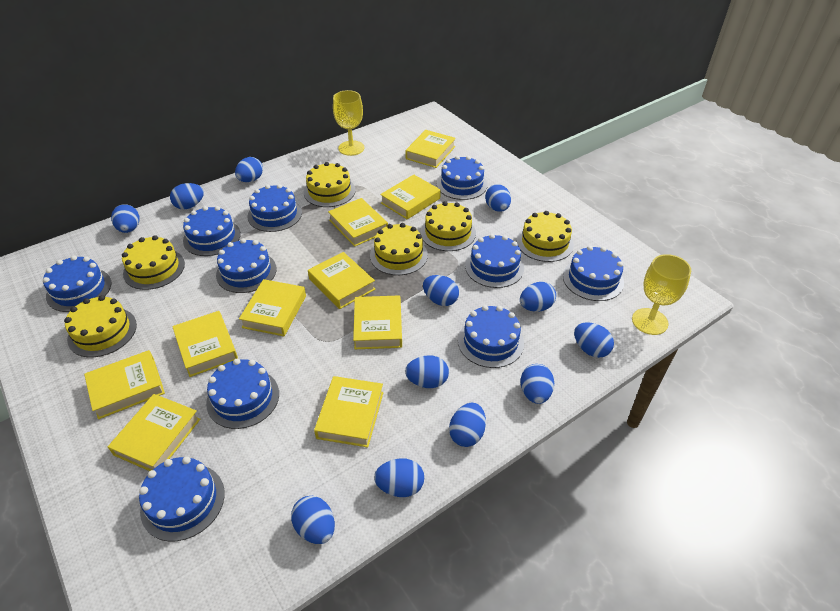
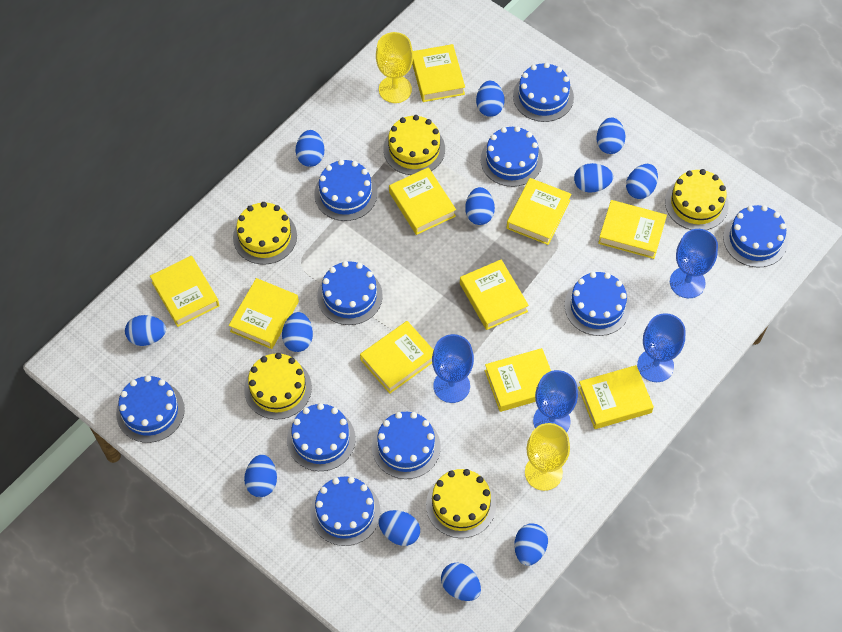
blue goblet: 0 -> 4
yellow cake: 6 -> 5

